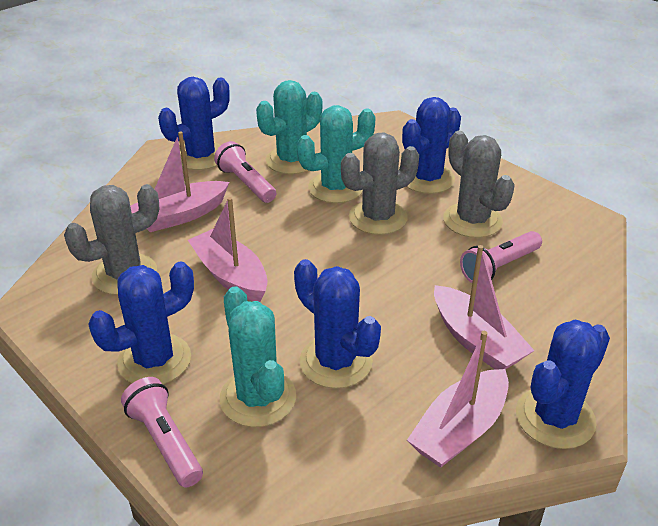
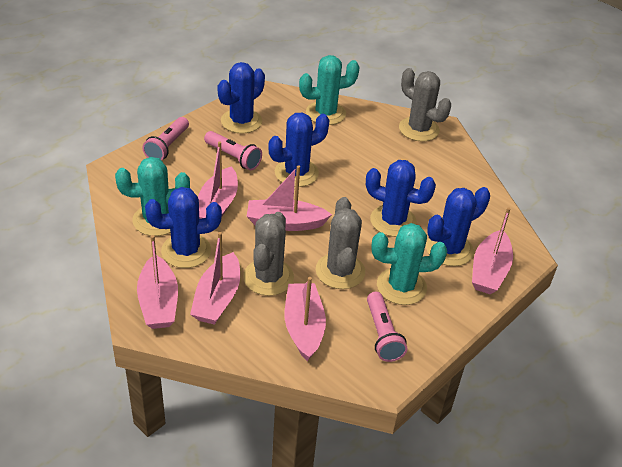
pink boat: 4 -> 6

